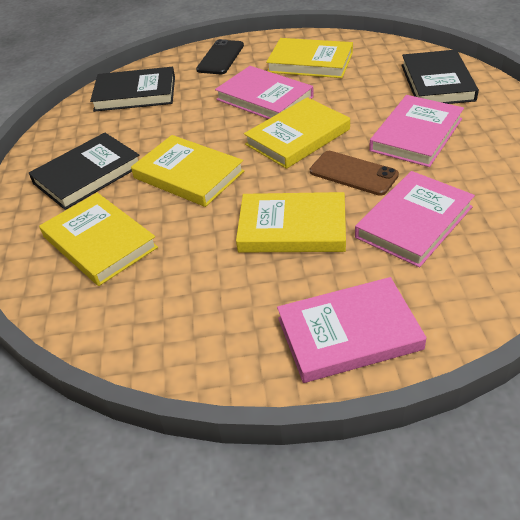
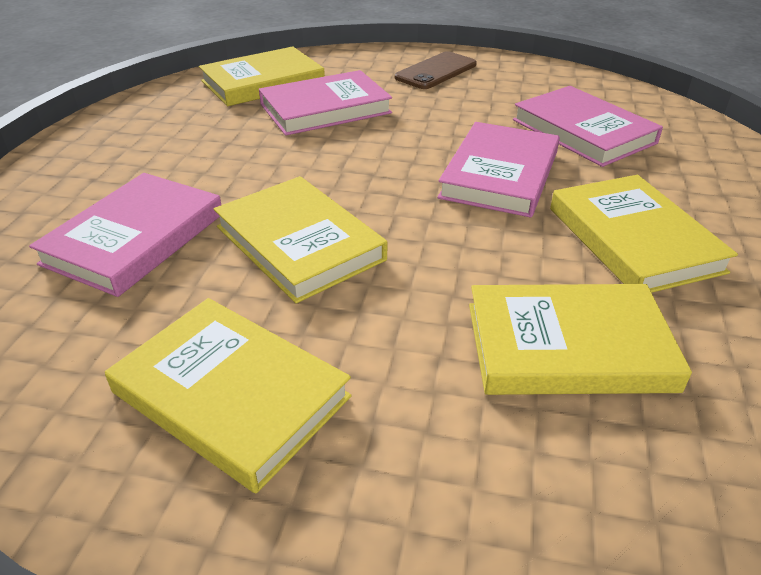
black book: 3 -> 0
black phone: 1 -> 0

